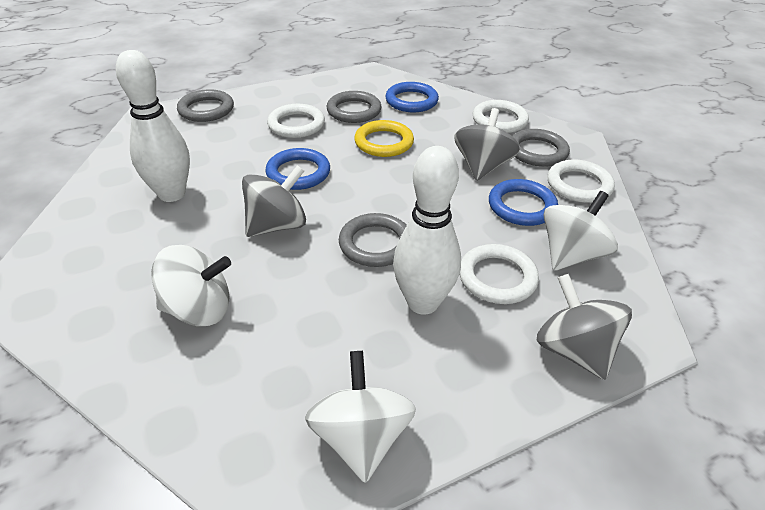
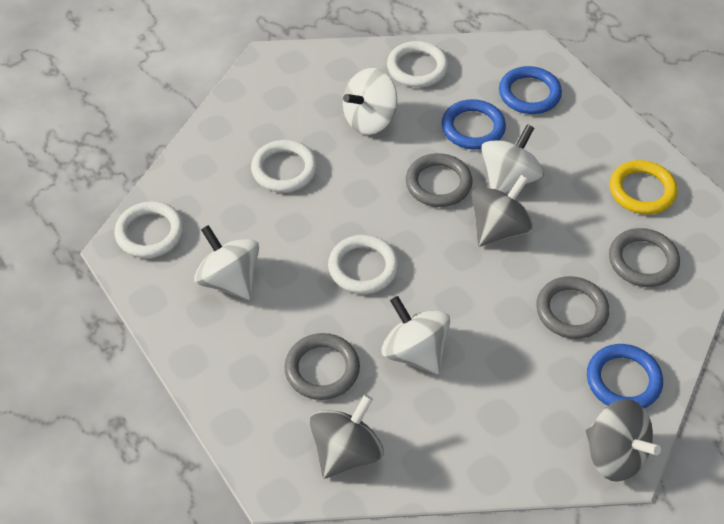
white bowling pin: 2 -> 0
white spinning top: 3 -> 4

